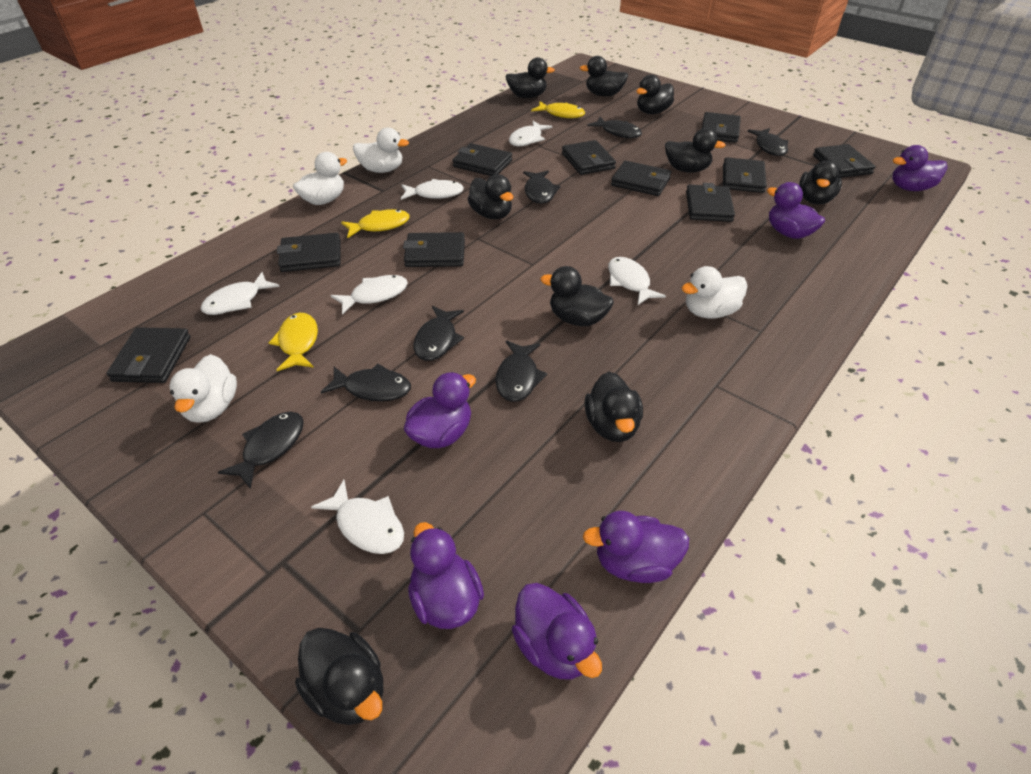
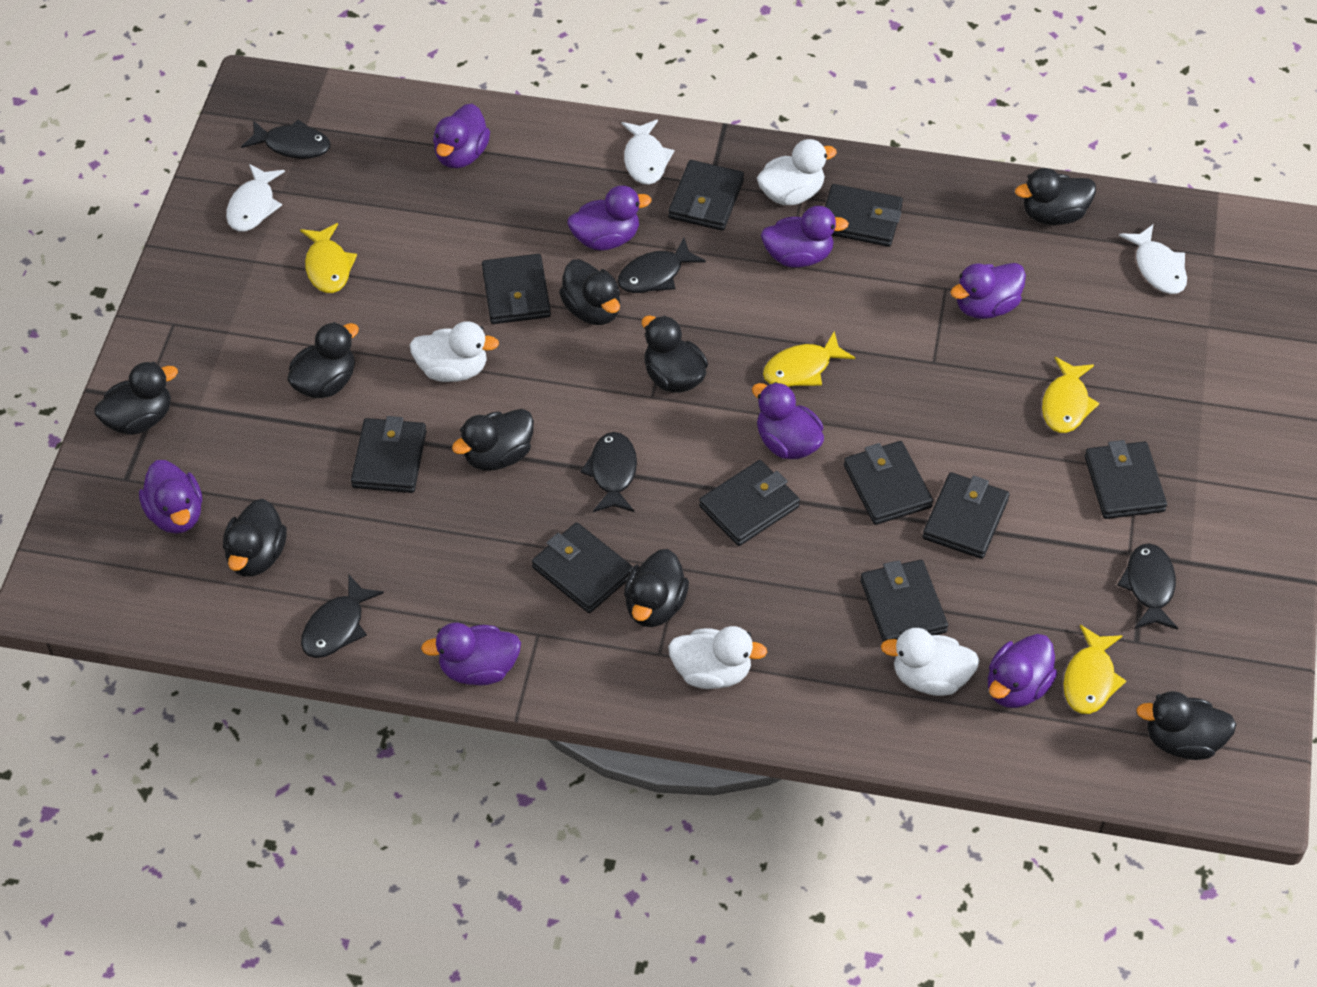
black fish: 7 -> 5
purple duck: 6 -> 8
white fish: 6 -> 3
yellow fish: 3 -> 4

